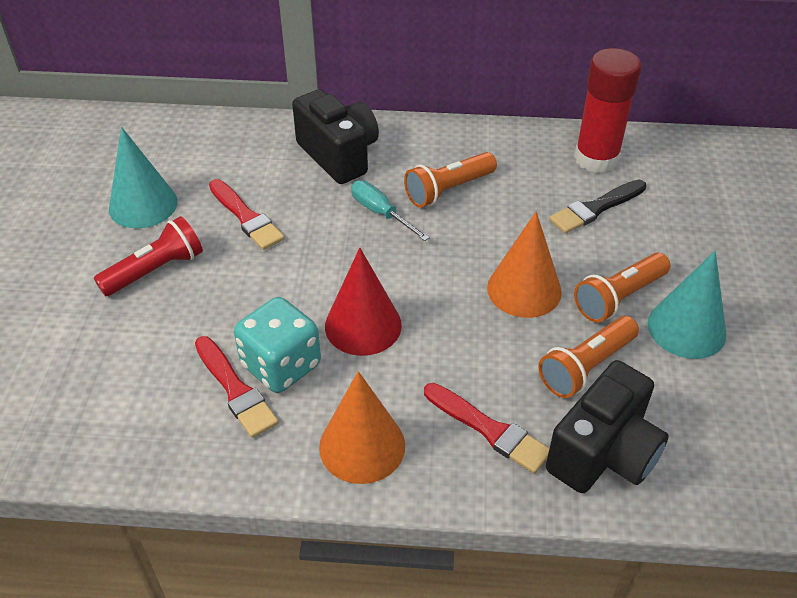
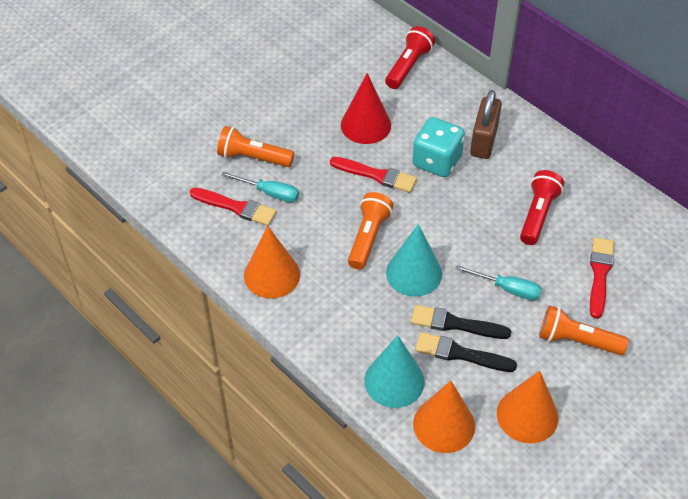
black brush: 1 -> 2
black camera: 2 -> 0
brown padlock: 0 -> 1
orange cone: 2 -> 3
red flashlight: 1 -> 2
red glue stick: 1 -> 0
turquoise screwdriver: 1 -> 2

